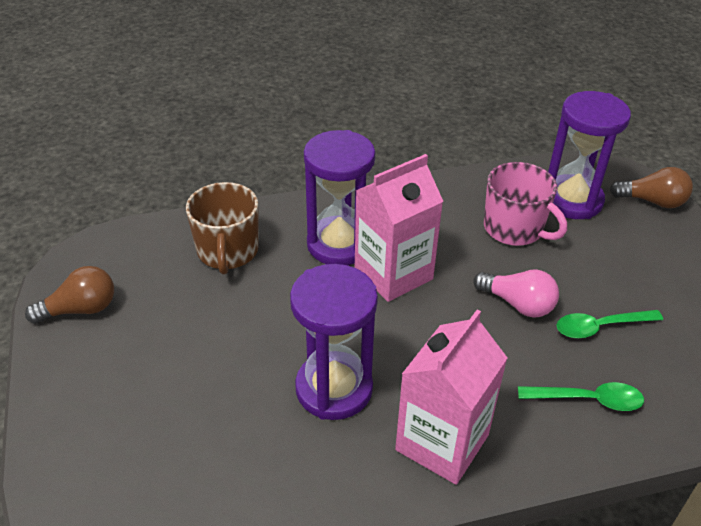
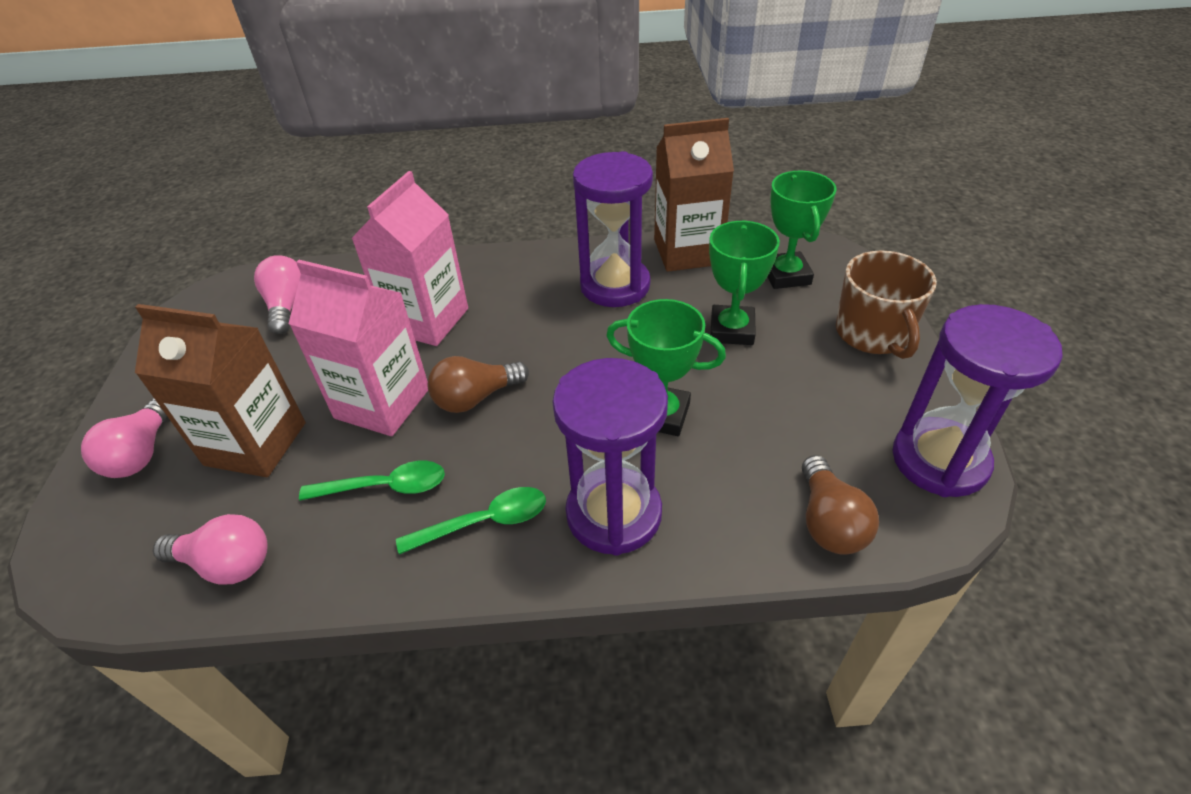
brown carton: 0 -> 2
green trophy: 0 -> 3
pink light bulb: 1 -> 3
pink mug: 1 -> 0

